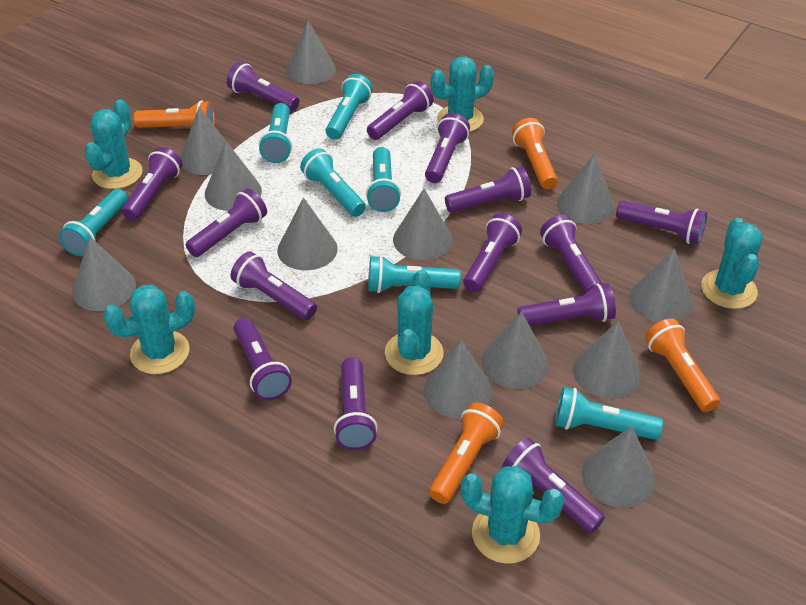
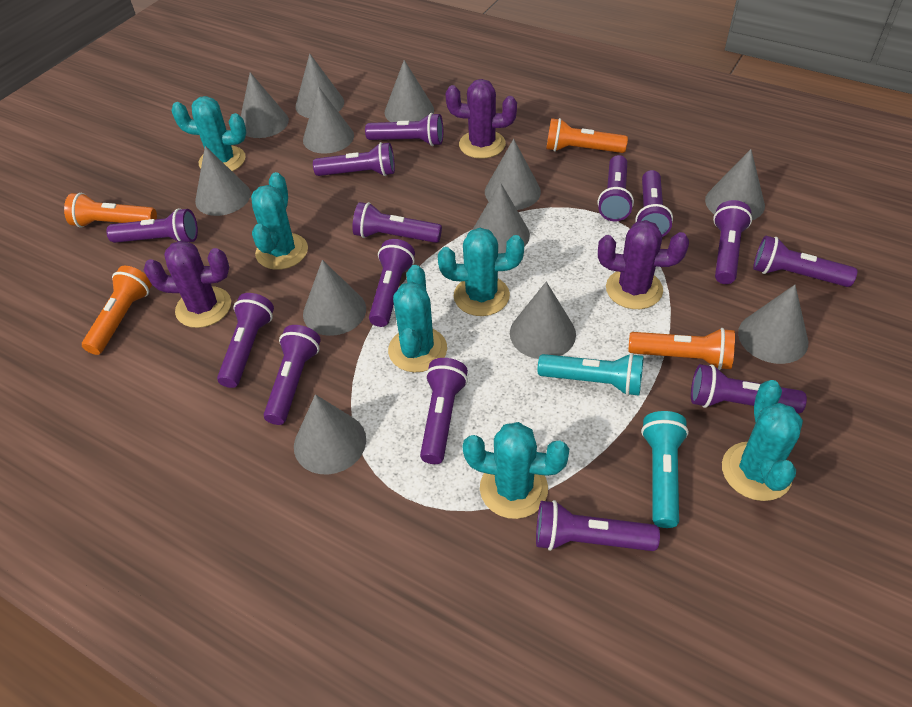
purple cactus: 0 -> 3
turquoise flashlight: 7 -> 2

